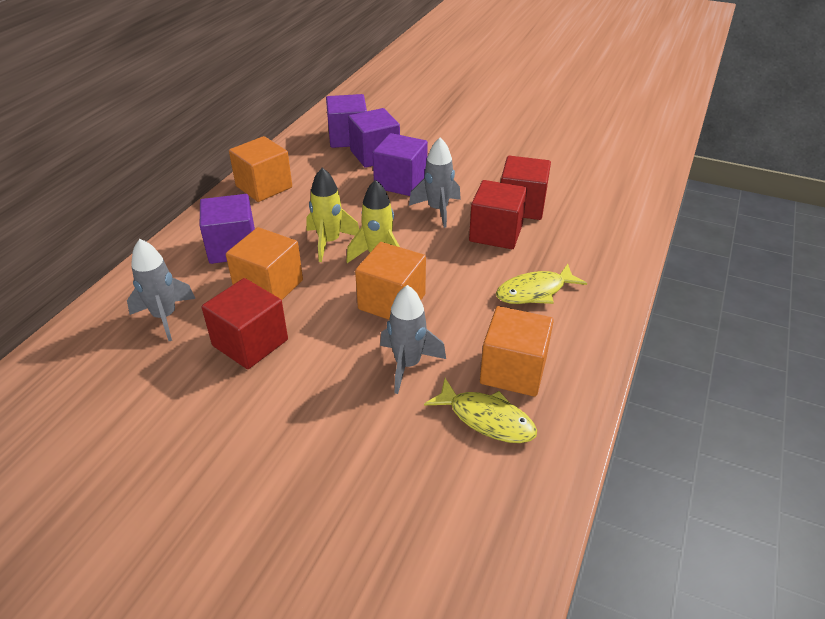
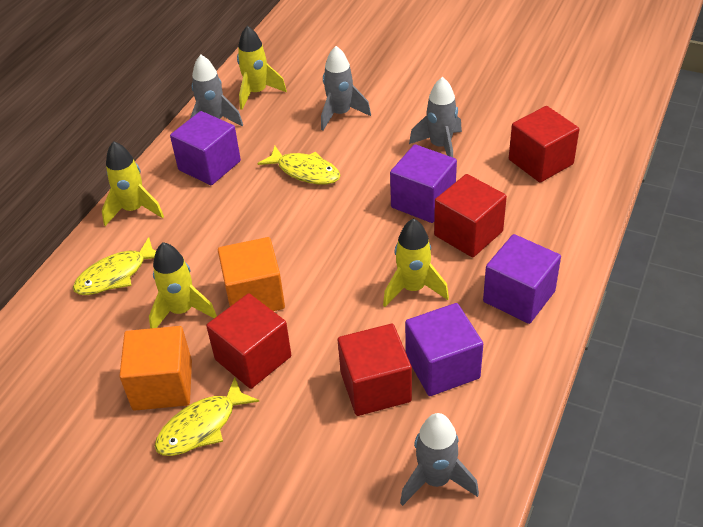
grey rocket: 3 -> 4
orange cube: 4 -> 2
red cube: 3 -> 4
yellow fish: 2 -> 3
yellow rocket: 2 -> 4

